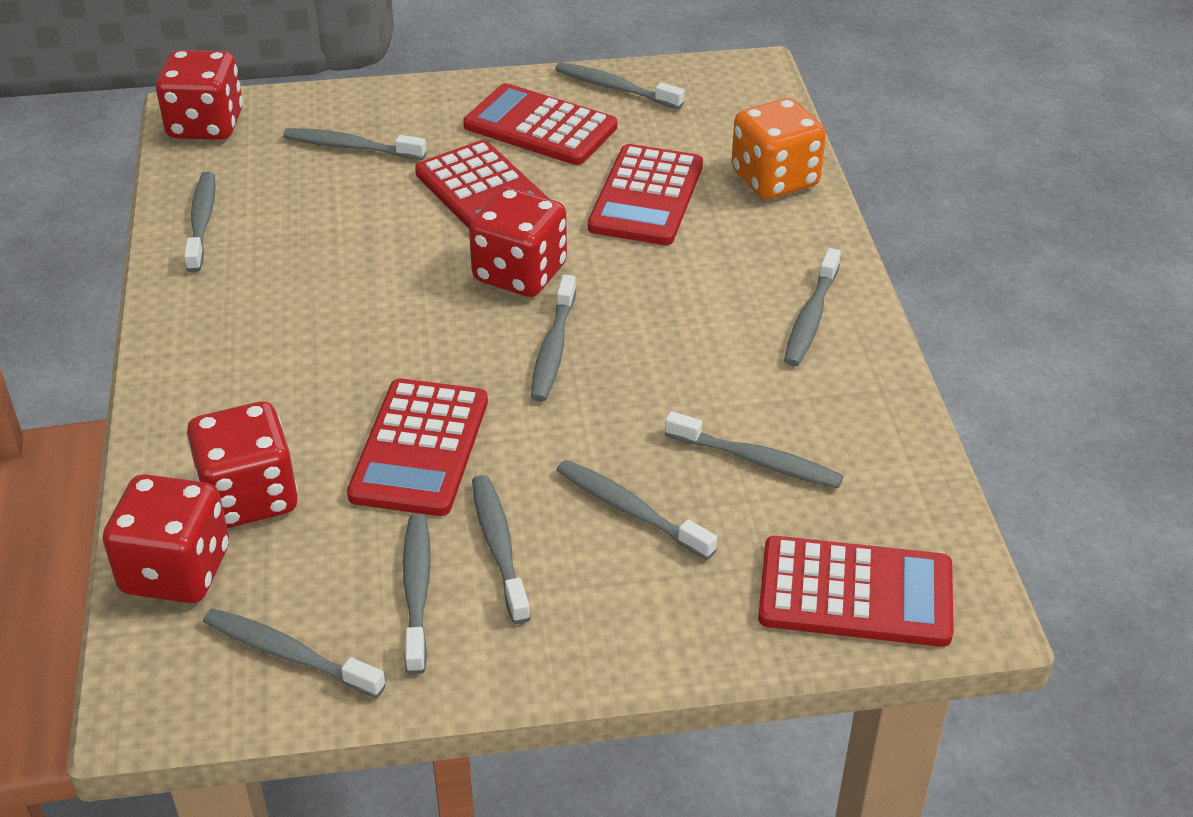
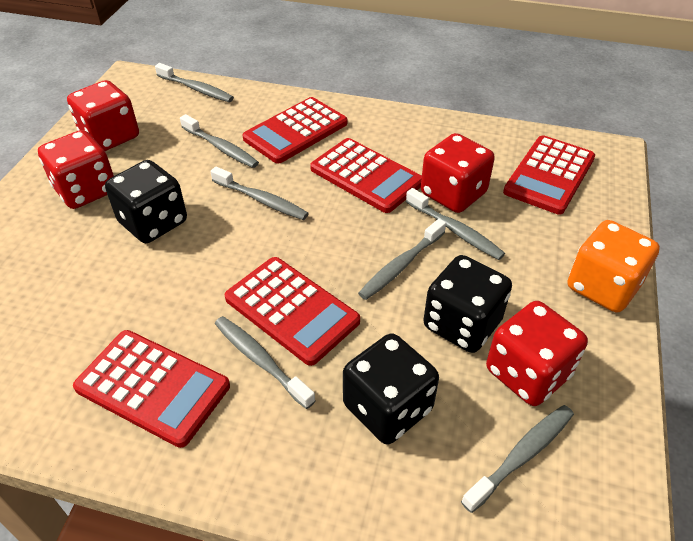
black dice: 0 -> 3
grey toothbrush: 10 -> 7

